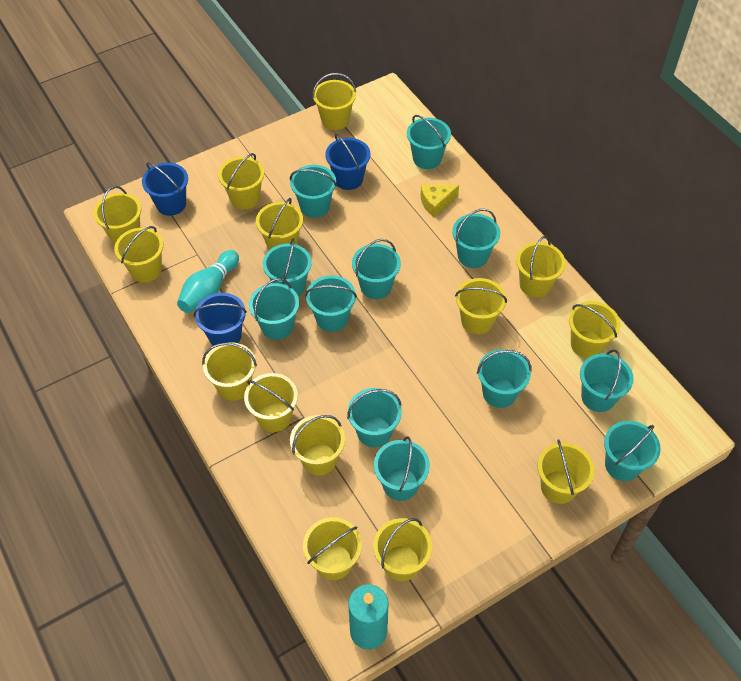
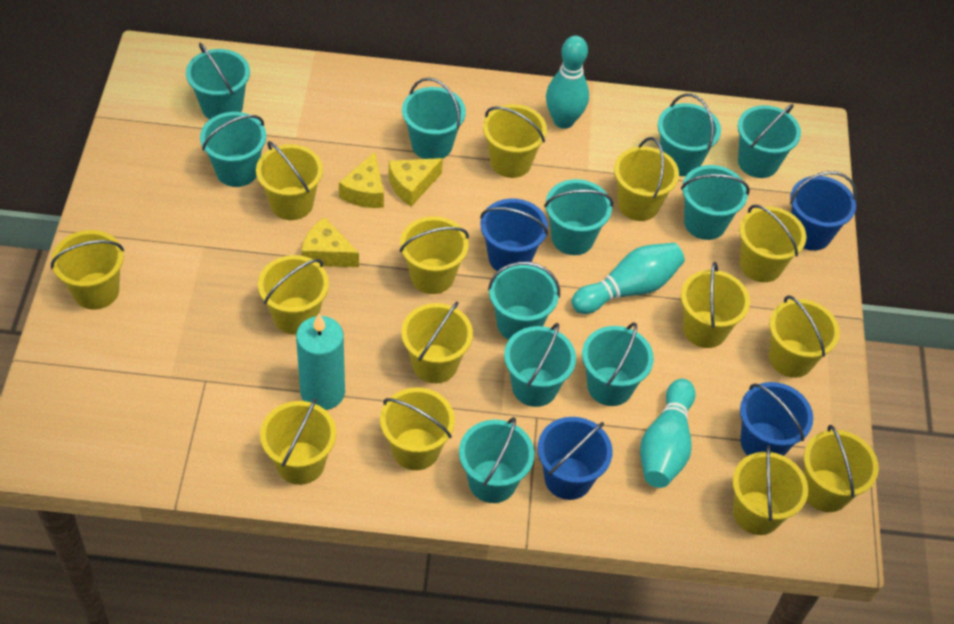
blue bucket: 3 -> 4
turquoise bowling pin: 1 -> 3
turquoise bucket: 12 -> 11
yellow cheese: 1 -> 3

